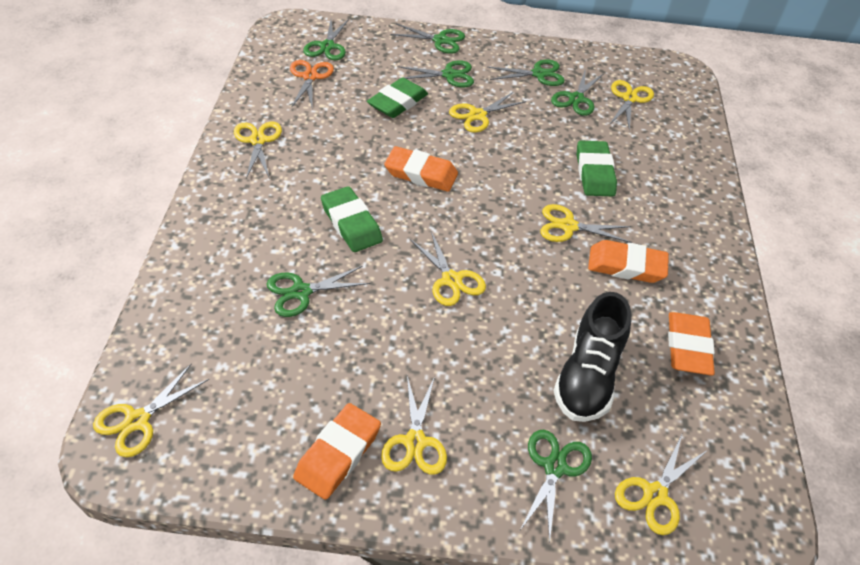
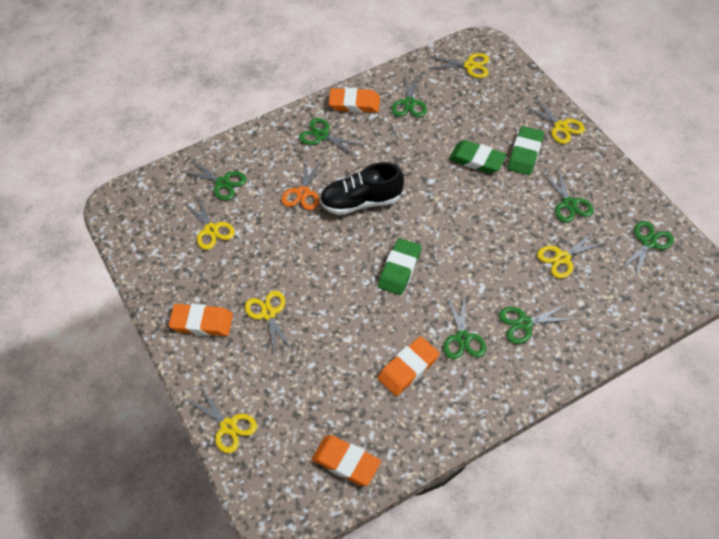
yellow scissors: 8 -> 6

